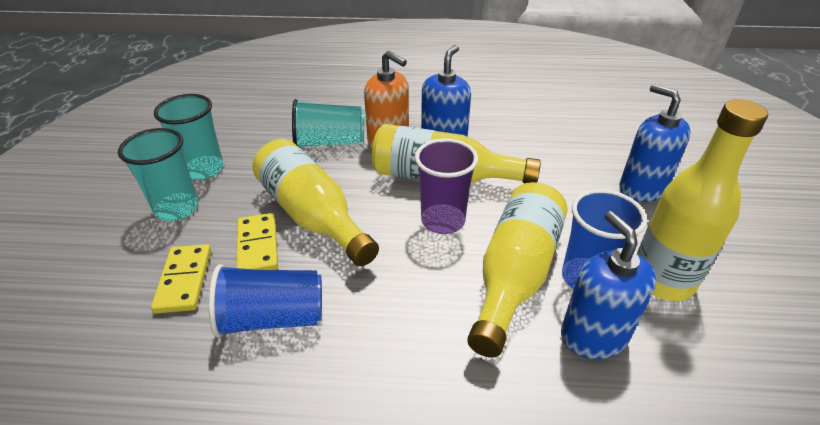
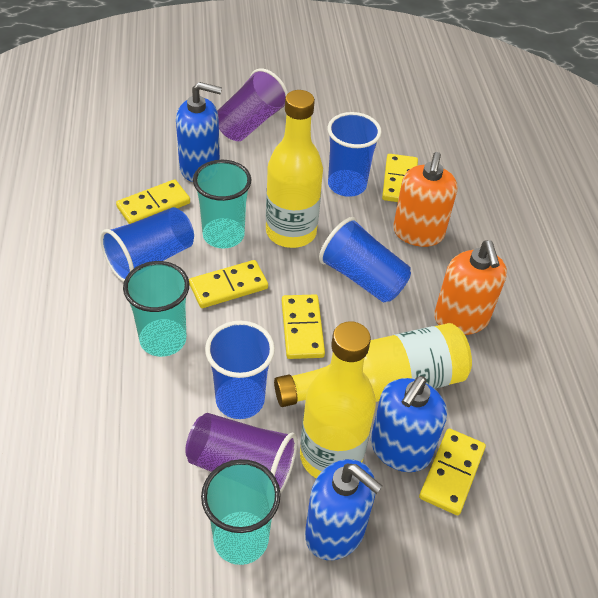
blue cup: 2 -> 4
orange soap dispenser: 1 -> 2
purple cup: 1 -> 2
yellow bottle: 4 -> 3
yellow domino: 2 -> 5

